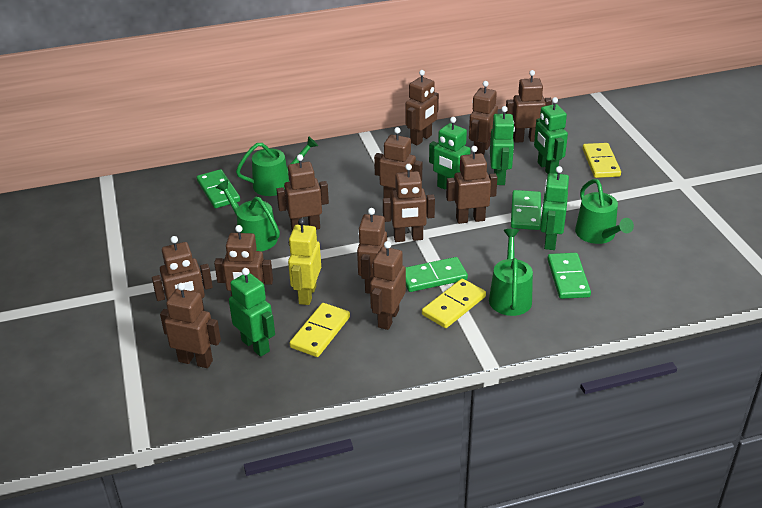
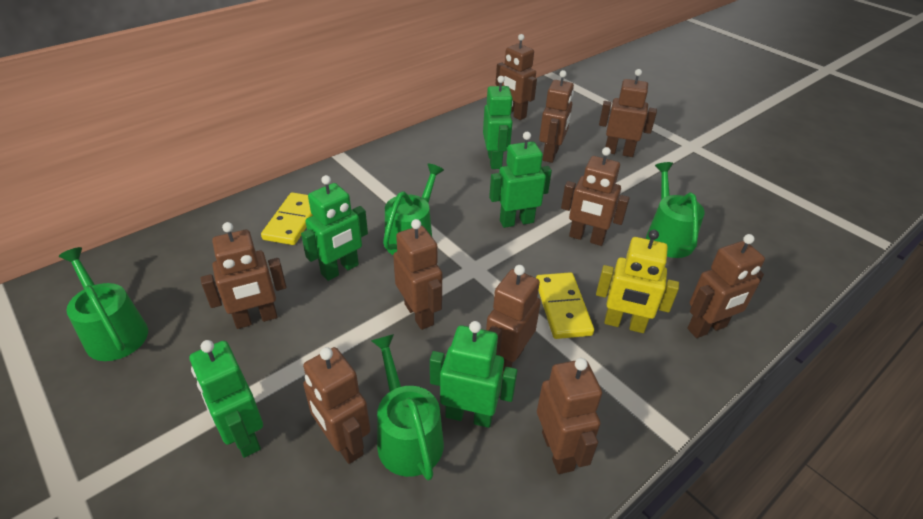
brown robot: 12 -> 10
green domino: 4 -> 0
yellow domino: 3 -> 2

